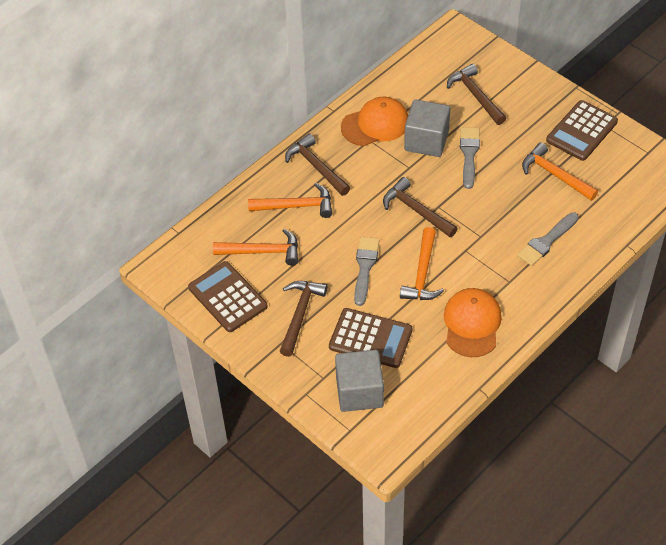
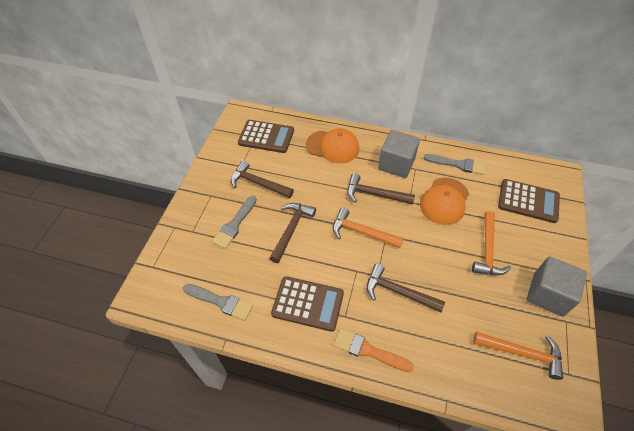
orange brush: 0 -> 1
orange hammer: 4 -> 3

